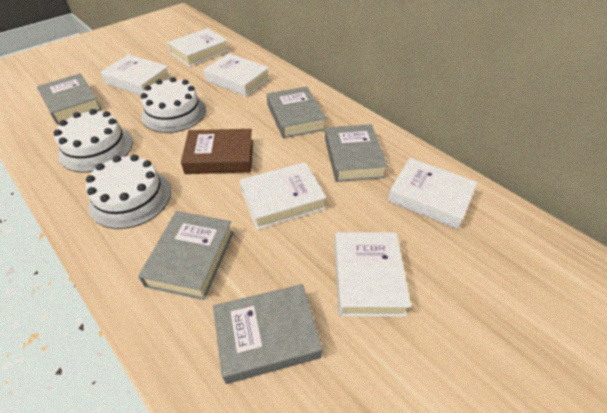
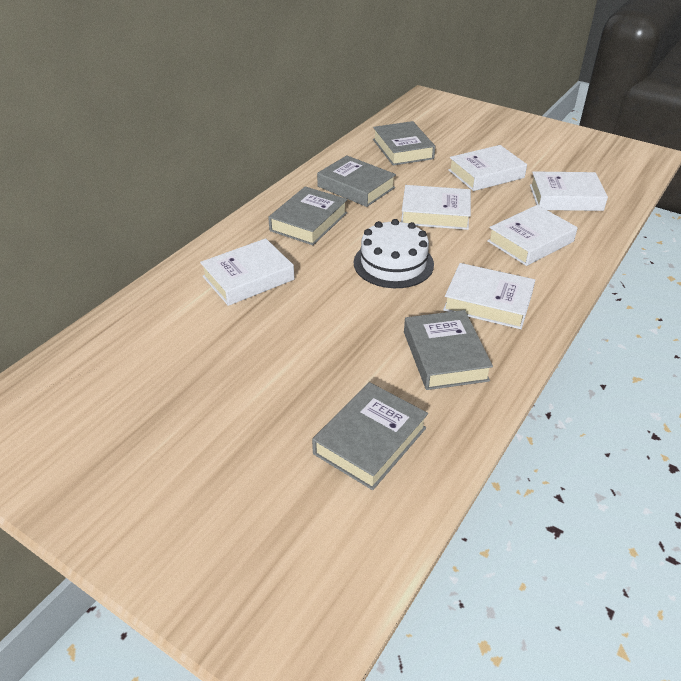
brown book: 1 -> 0
white cake: 3 -> 1

